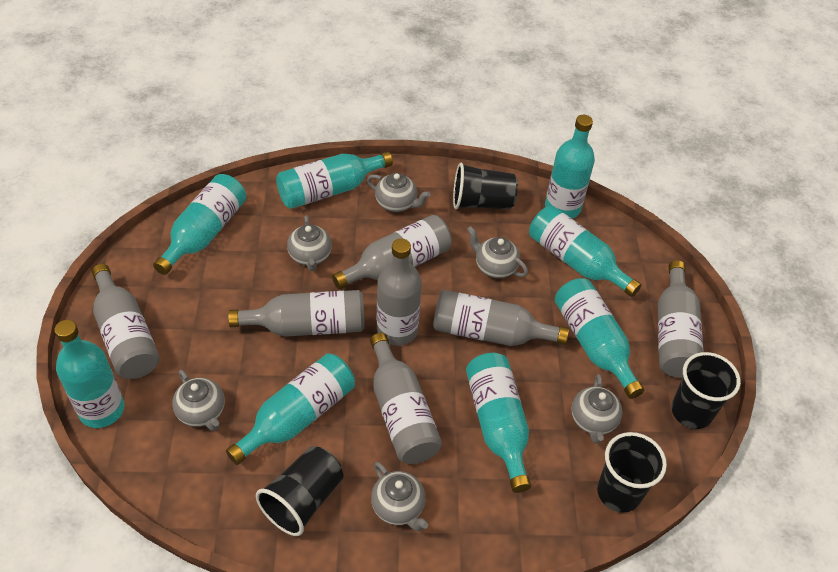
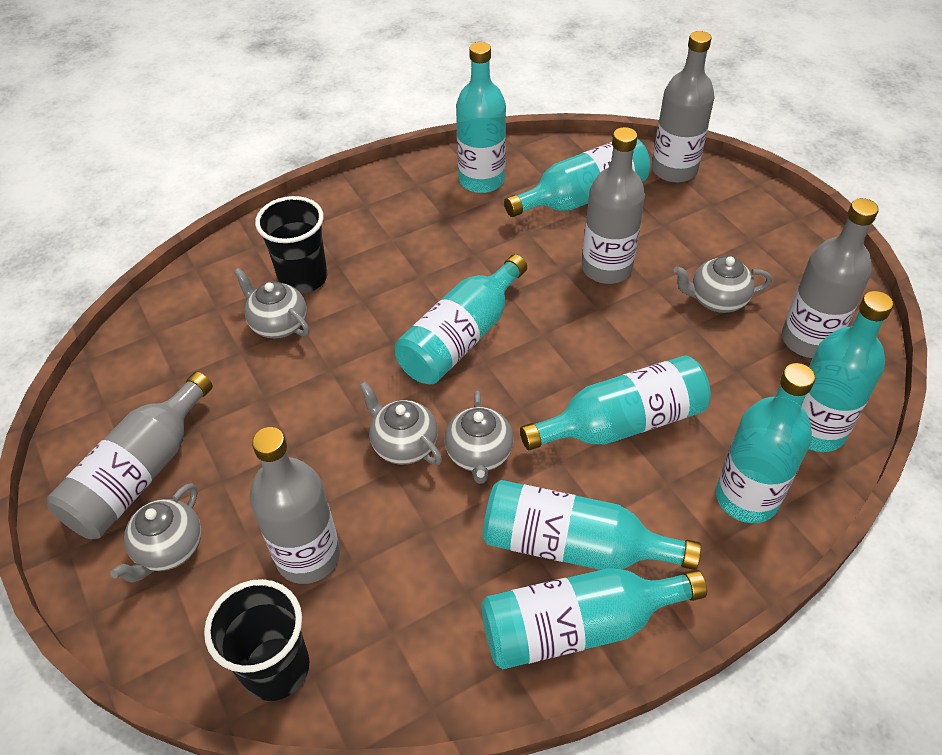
black cup: 4 -> 2
grey bottle: 7 -> 5
grey teapot: 6 -> 5

